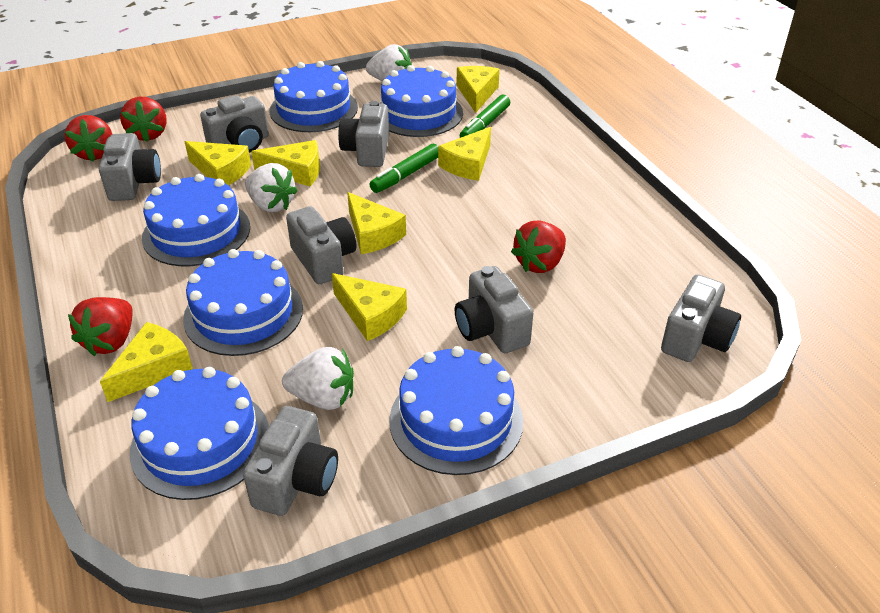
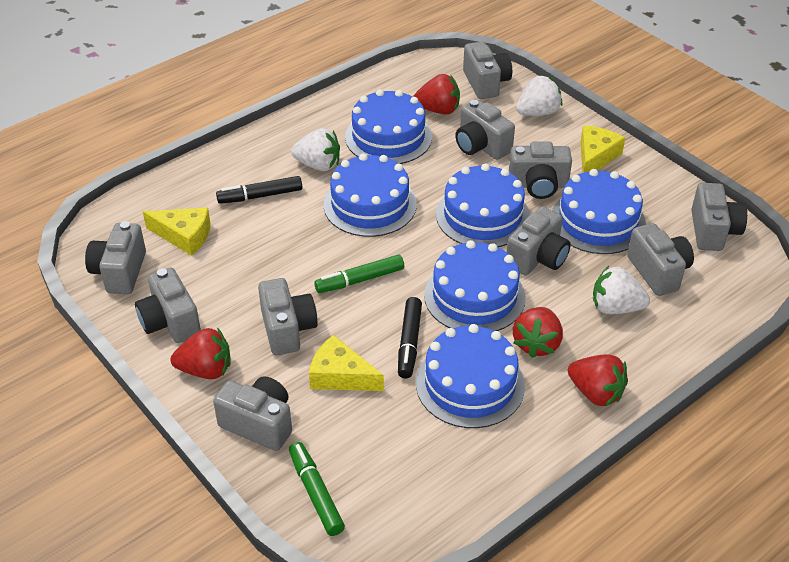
black marker: 0 -> 2
grey camera: 7 -> 10
yellow cheese: 7 -> 3

